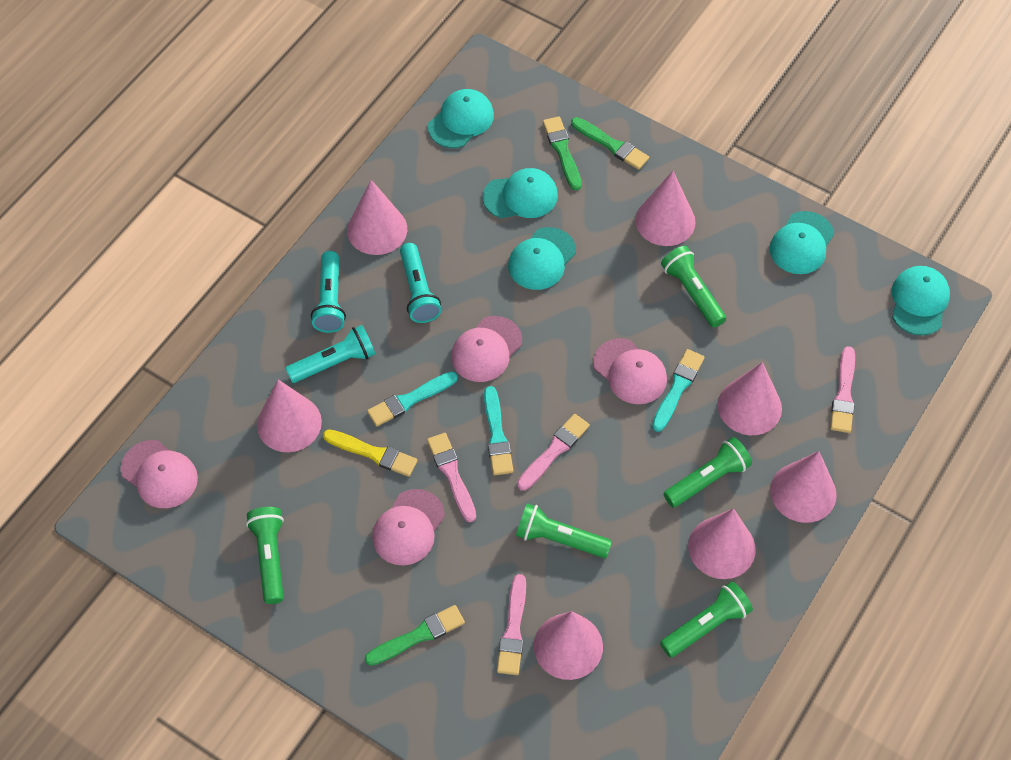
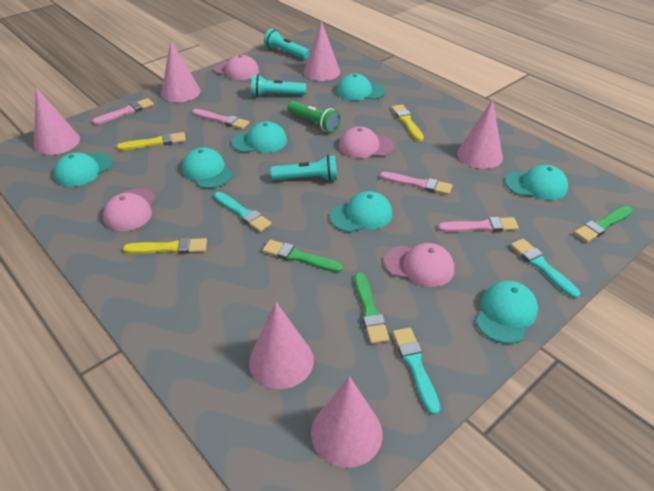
green flashlight: 5 -> 1
pink cone: 7 -> 6
turquoise cap: 5 -> 7
yellow brush: 1 -> 3

